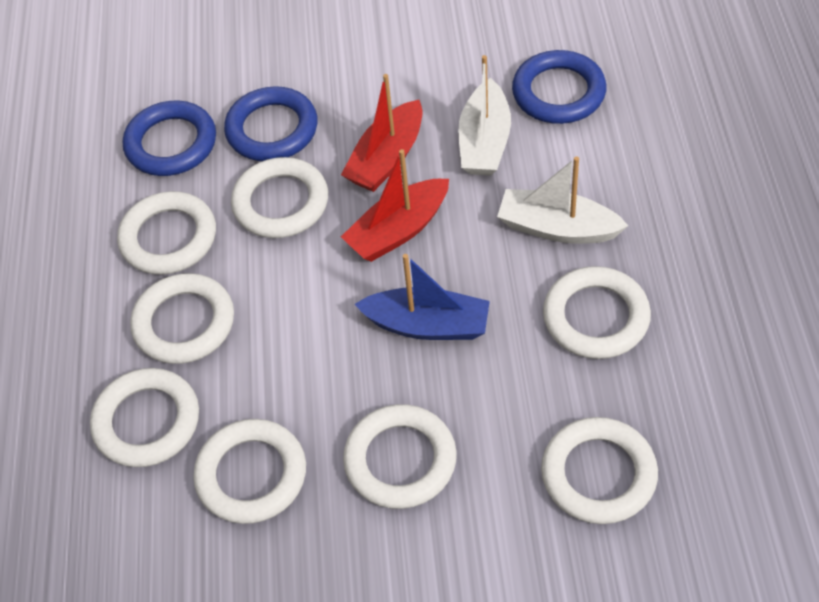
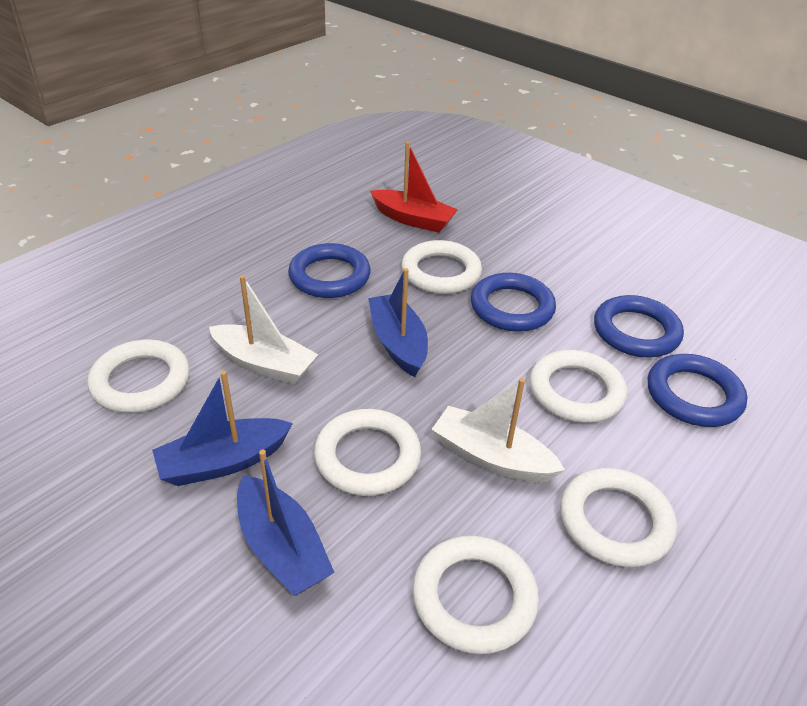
blue boat: 1 -> 3
blue ring: 3 -> 4
red boat: 2 -> 1
white ring: 8 -> 6

